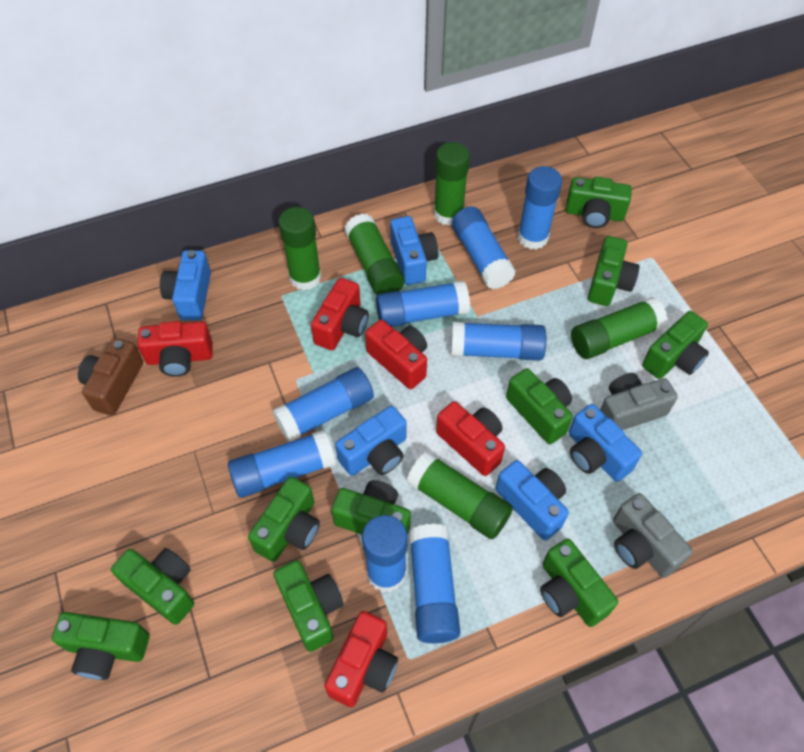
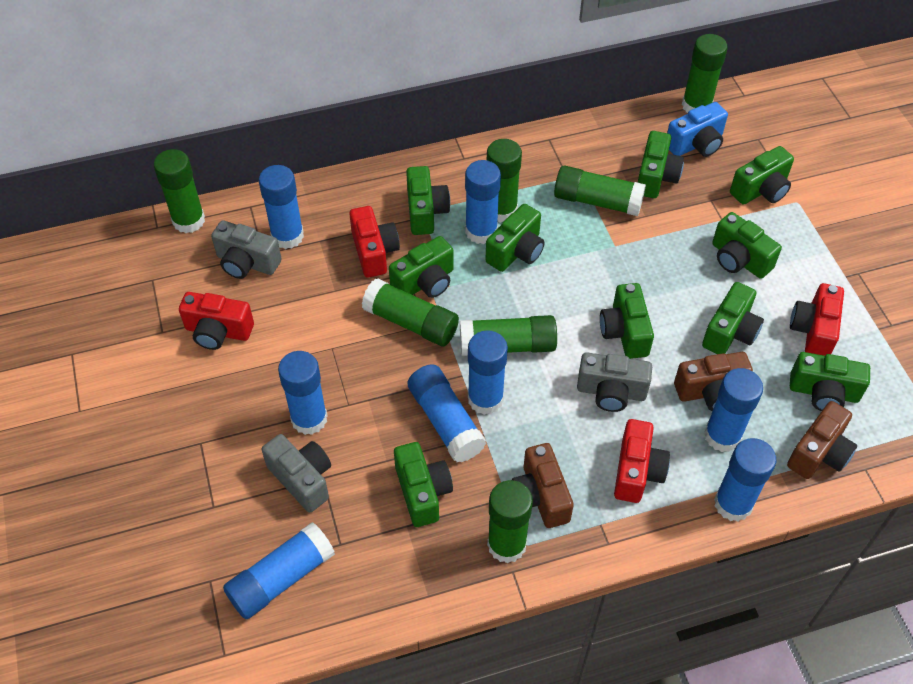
blue camera: 5 -> 1
brown camera: 1 -> 3
green glue stick: 5 -> 7
grey camera: 2 -> 3
red camera: 5 -> 4

